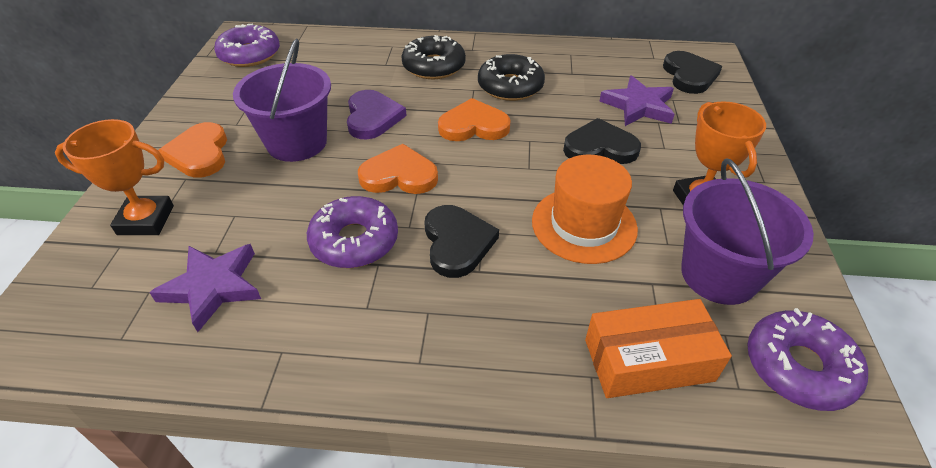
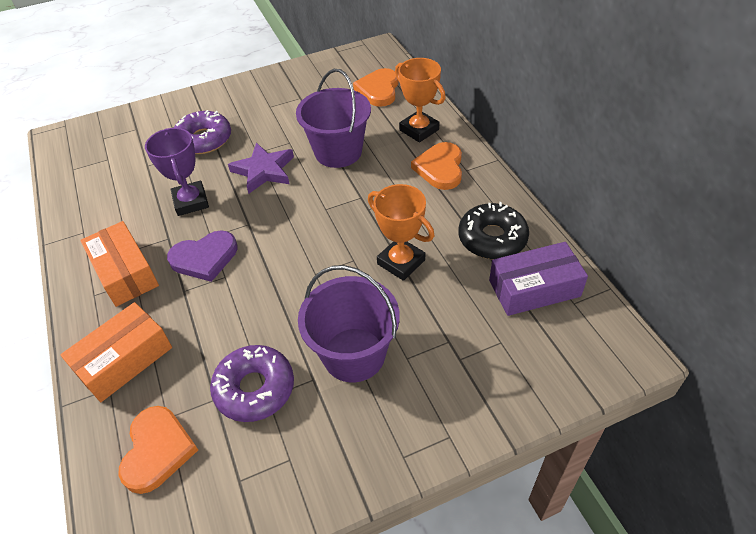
black donut: 2 -> 1
black heart: 3 -> 0
orange box: 1 -> 2
orange hat: 1 -> 0
purple box: 0 -> 1
purple donut: 3 -> 2
purple star: 2 -> 1
purple trophy: 0 -> 1

